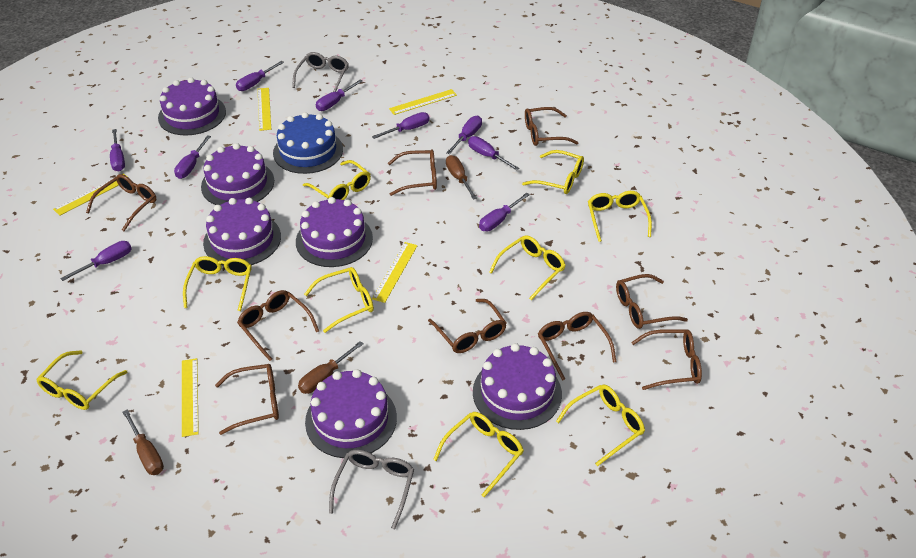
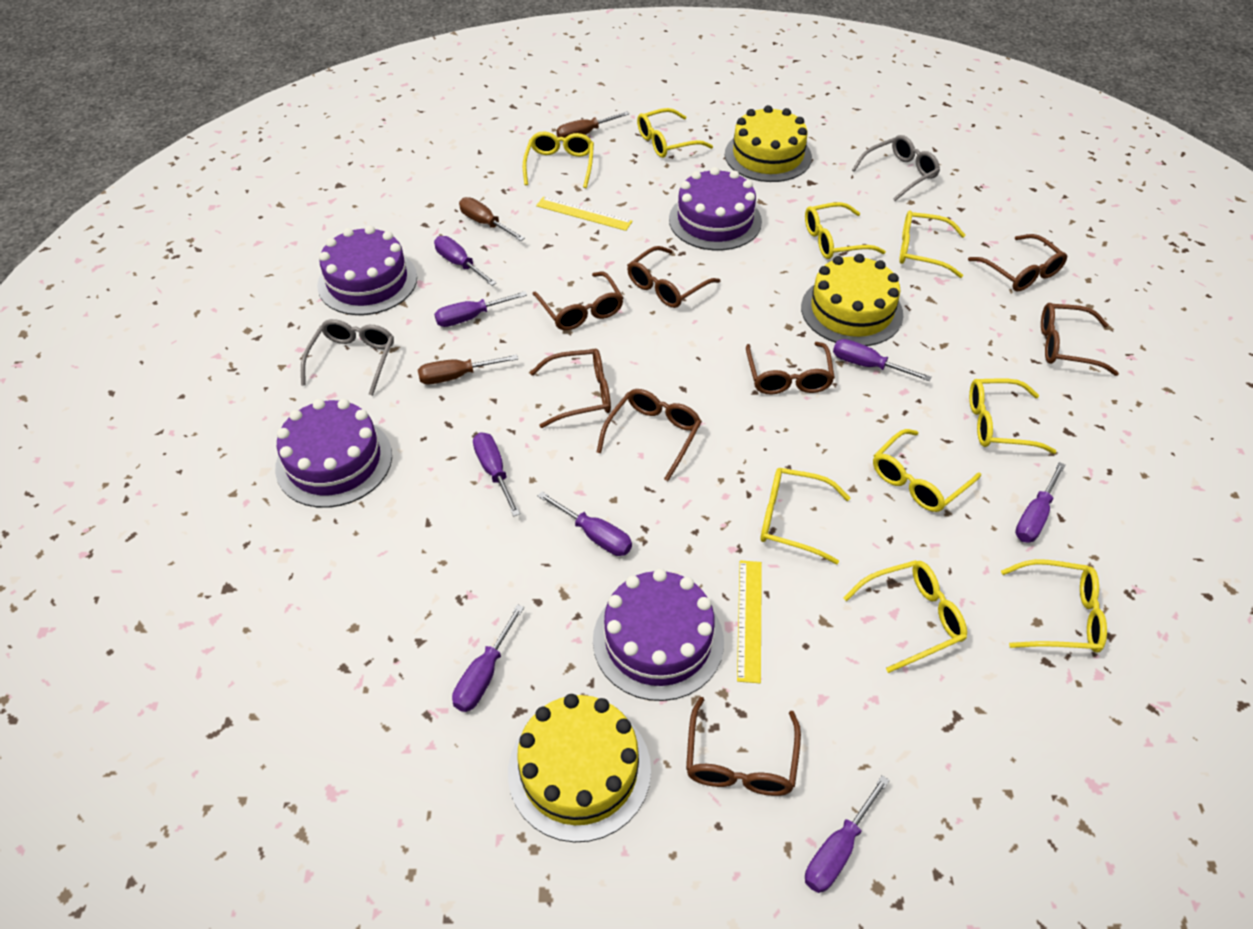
blue cake: 1 -> 0
brown glasses: 9 -> 8
purple cake: 6 -> 4
purple screwdriver: 9 -> 8
yellow cake: 0 -> 3
yellow ruler: 5 -> 2

